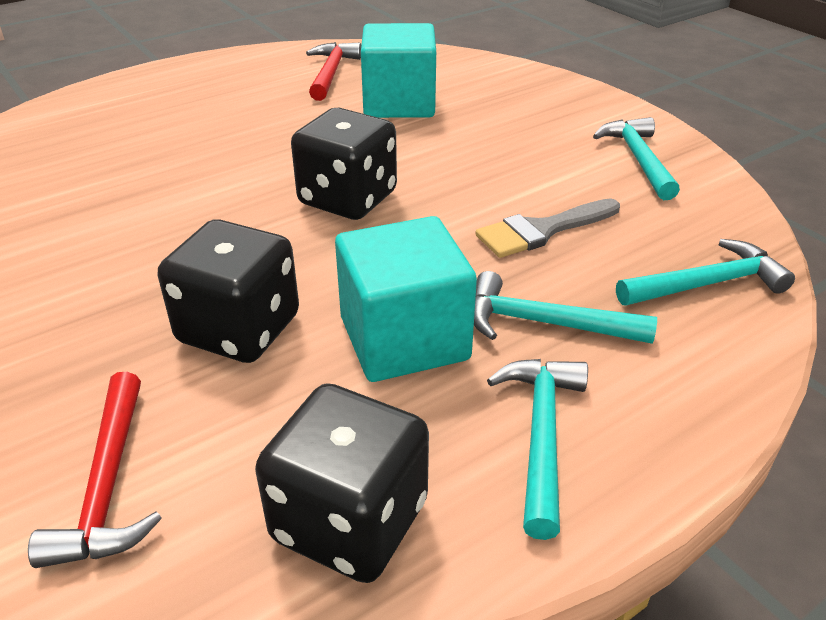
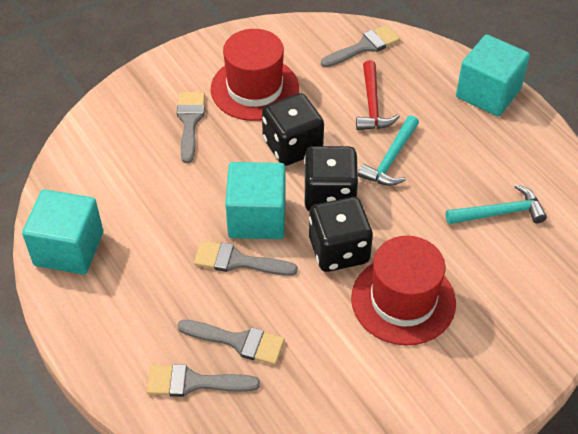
grey brush: 1 -> 5
red hammer: 2 -> 1
red hat: 0 -> 2
turquoise cube: 2 -> 3
turquoise hammer: 4 -> 2

